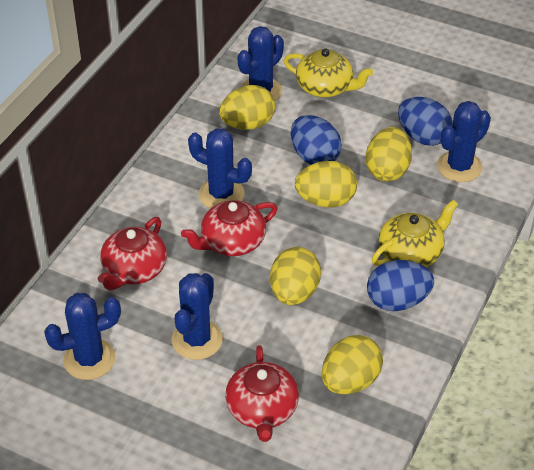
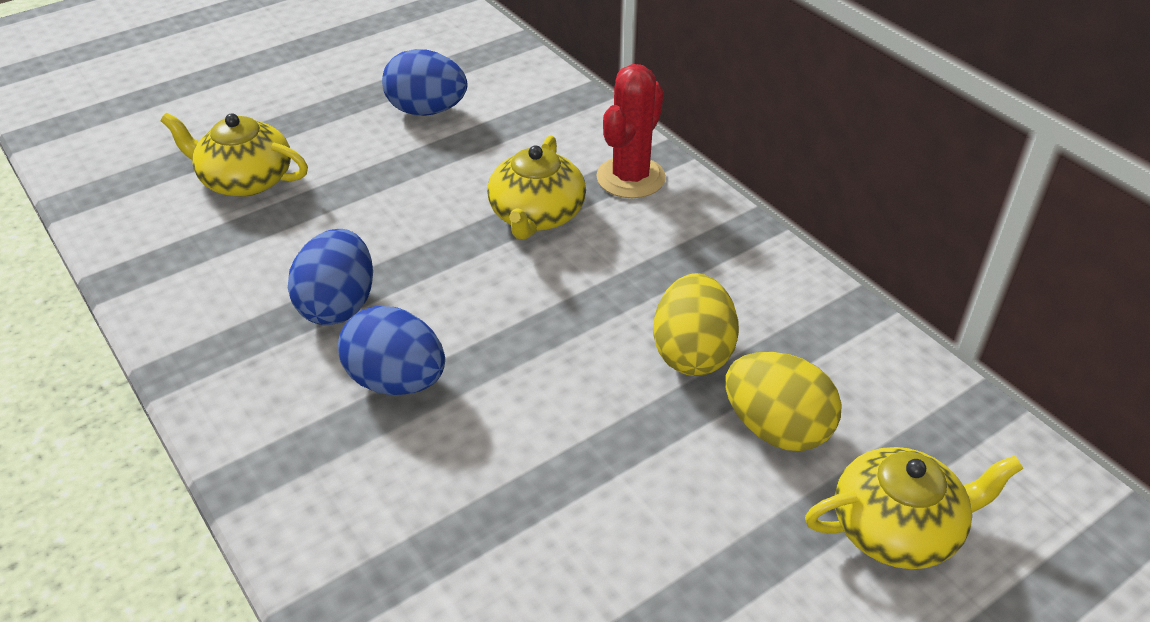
blue cactus: 5 -> 0
red cactus: 0 -> 1
red teapot: 3 -> 0
yellow egg: 5 -> 2
yellow teapot: 2 -> 3

